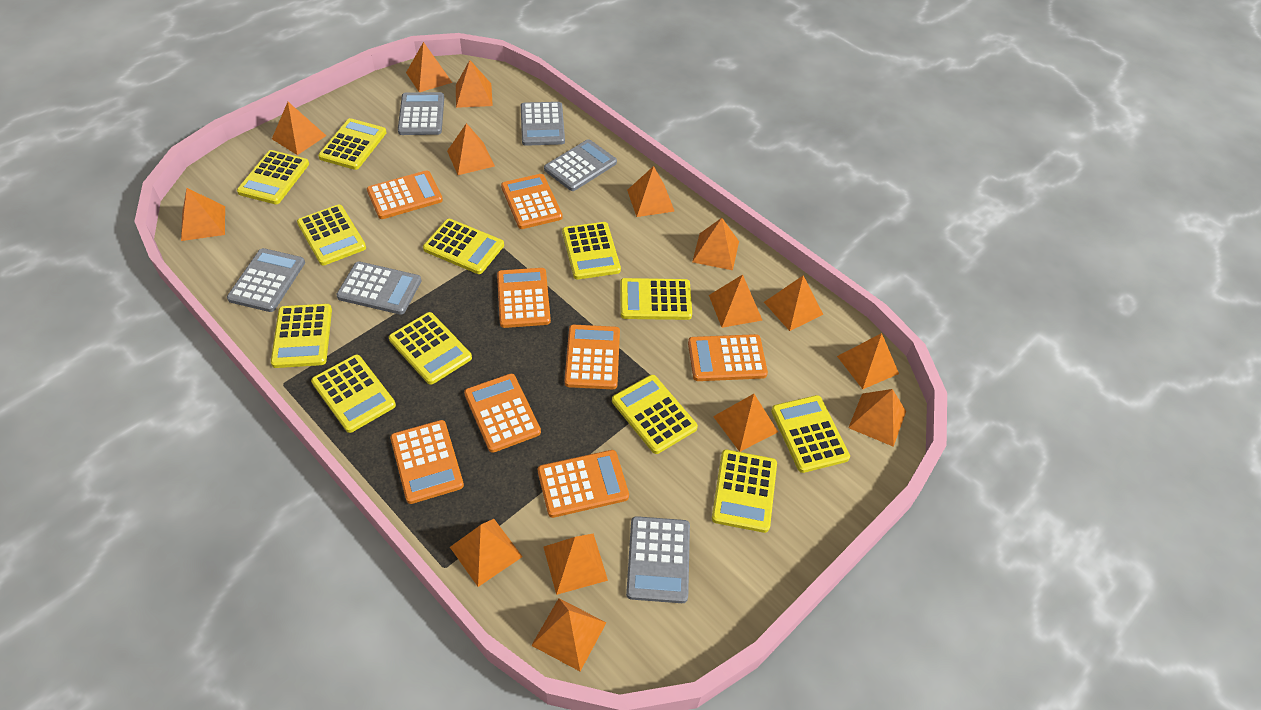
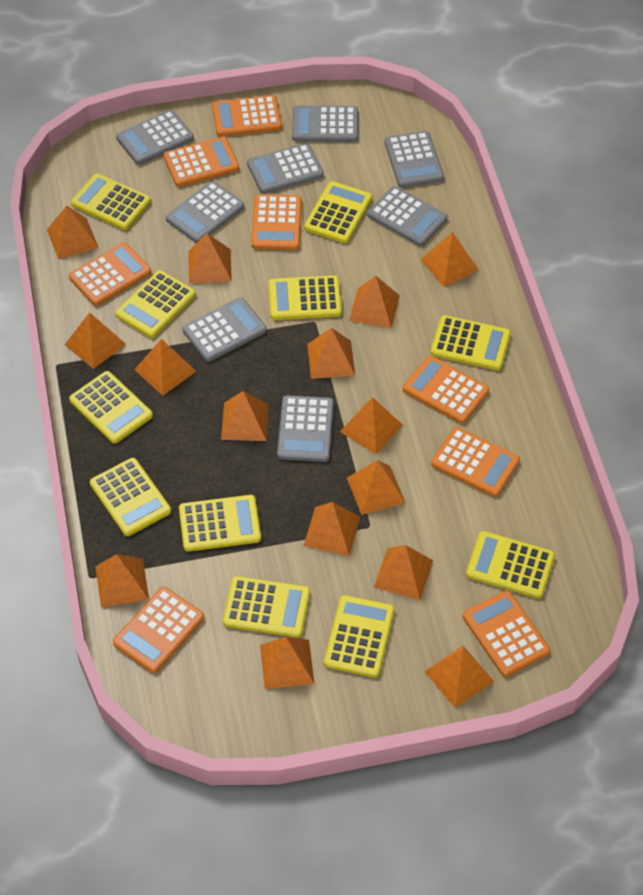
grey calculator: 6 -> 8
yellow calculator: 12 -> 11

